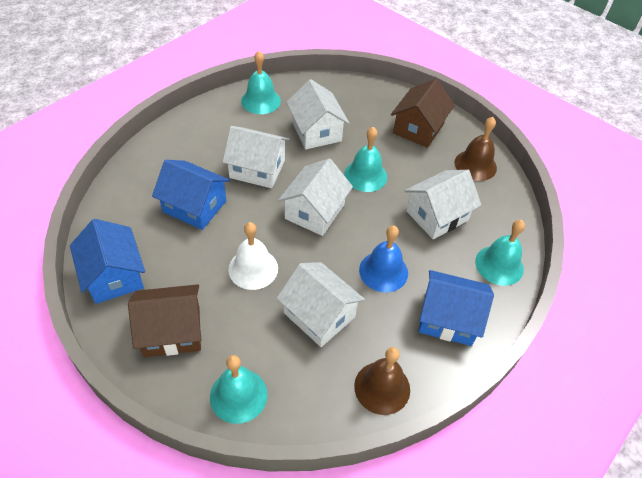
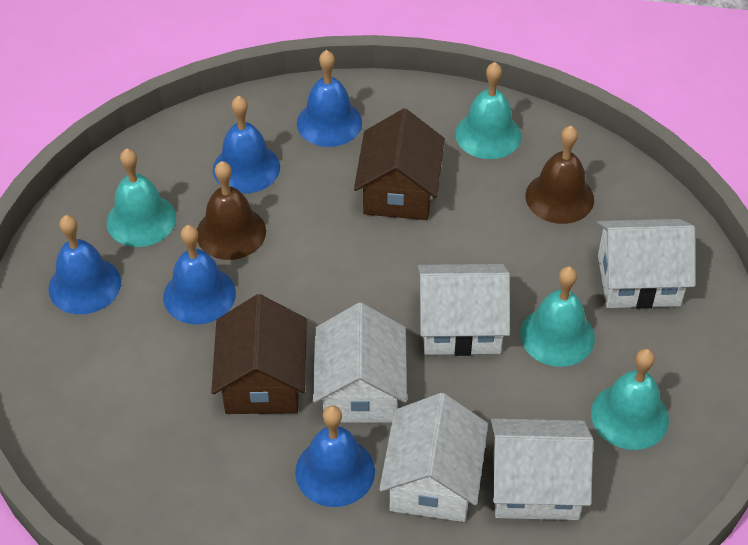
blue bell: 1 -> 5
blue house: 3 -> 0
white bell: 1 -> 0

